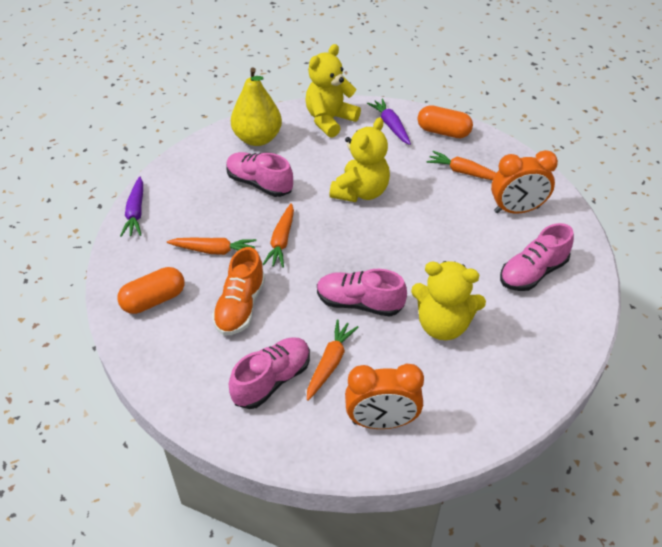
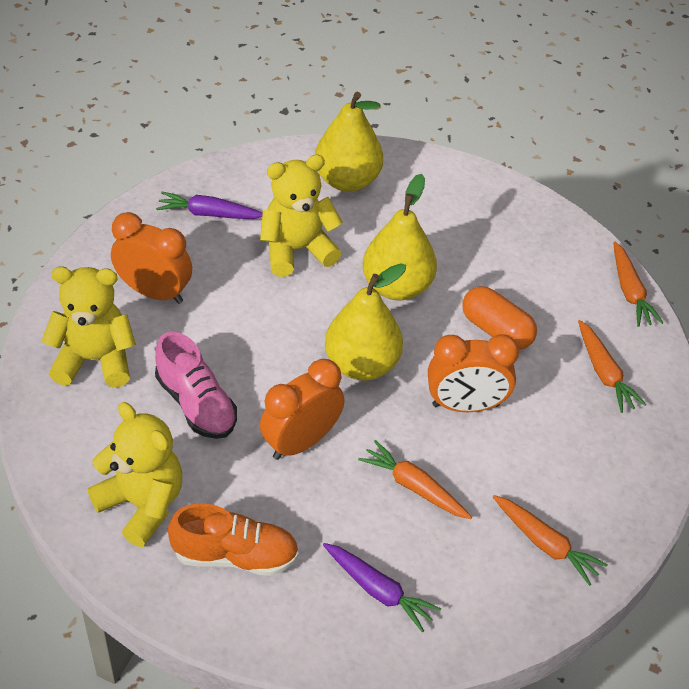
orange capsule: 2 -> 1
orange clock: 2 -> 3
pink shoe: 4 -> 1
yellow pear: 1 -> 3

